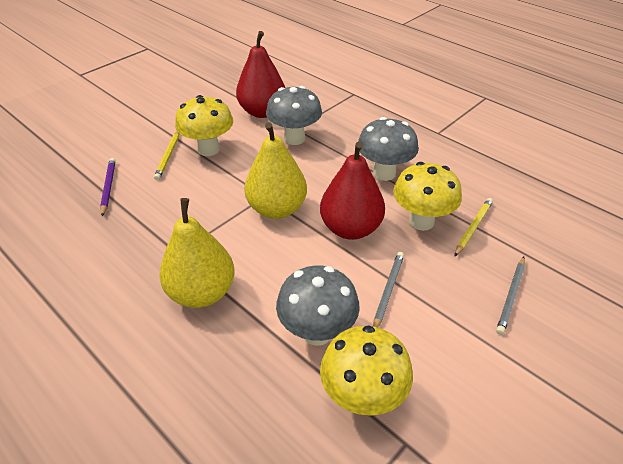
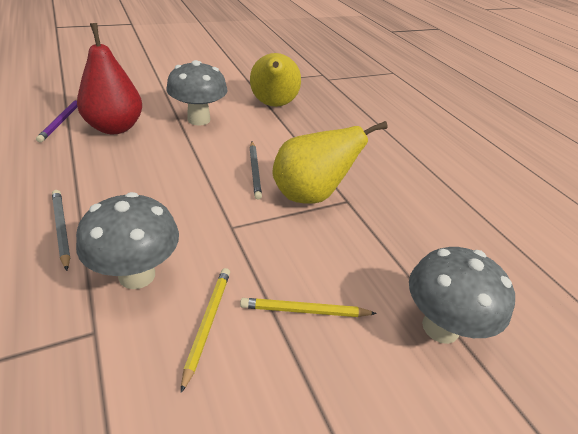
red pear: 2 -> 1
yellow mushroom: 3 -> 0

